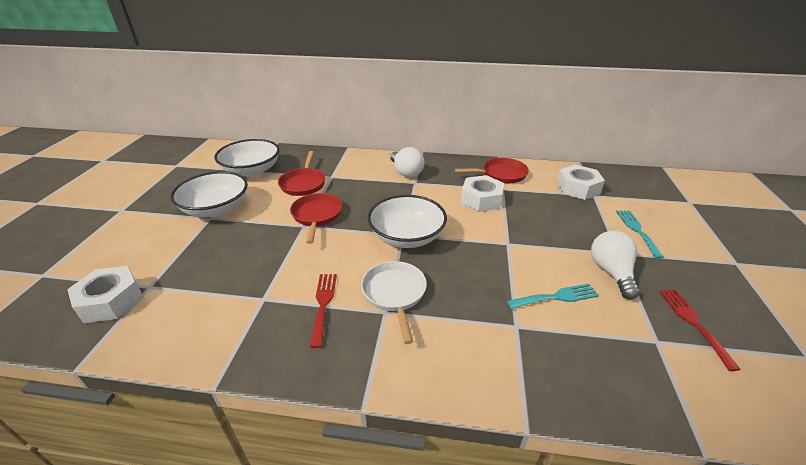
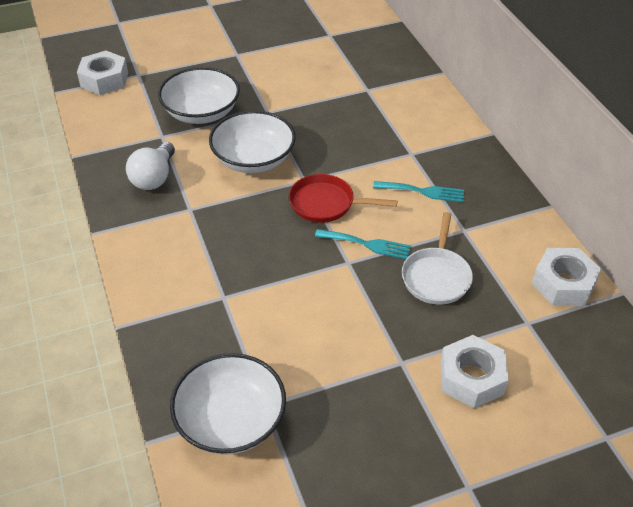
red fork: 2 -> 0
red pan: 3 -> 1
white light bulb: 2 -> 1

